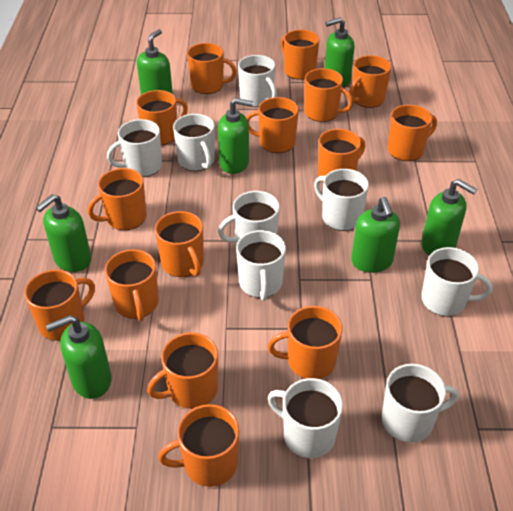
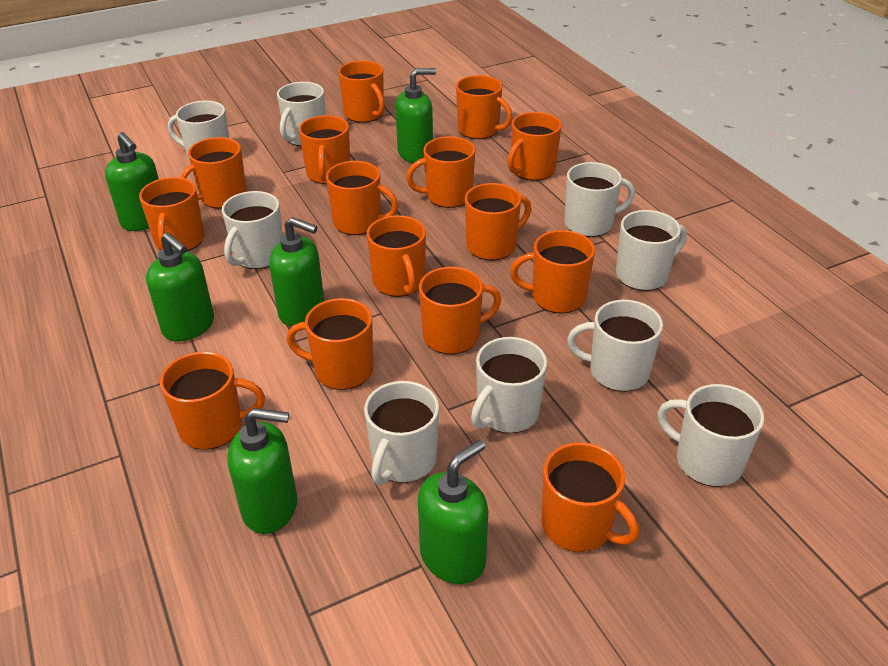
green soap dispenser: 7 -> 6

